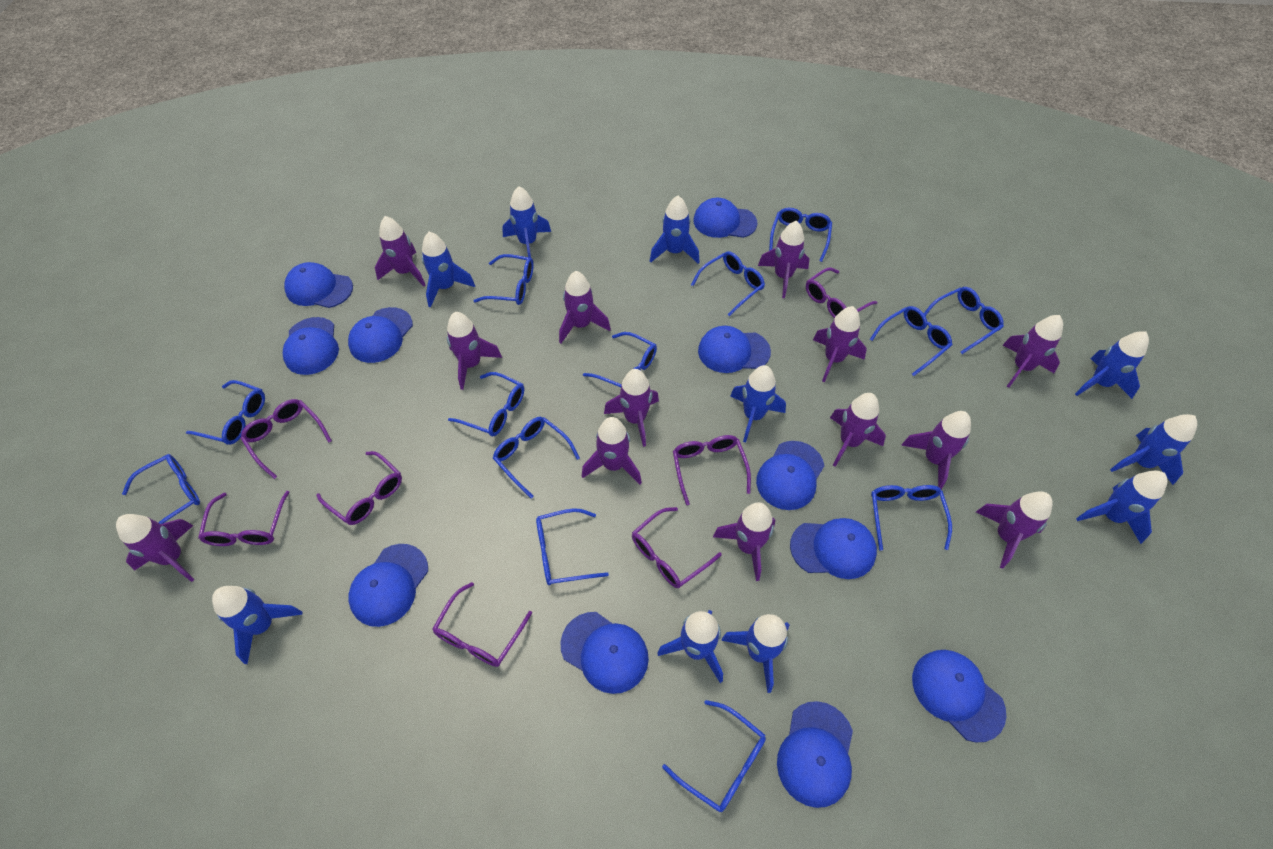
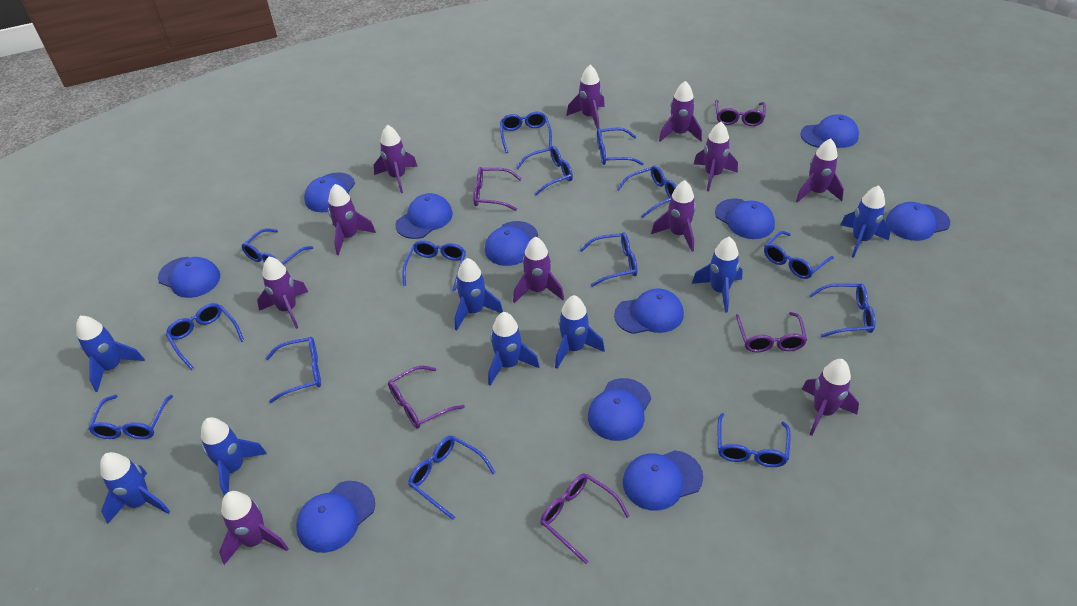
blue glasses: 13 -> 14
blue rocket: 10 -> 8
purple glasses: 7 -> 5
purple rocket: 13 -> 11

